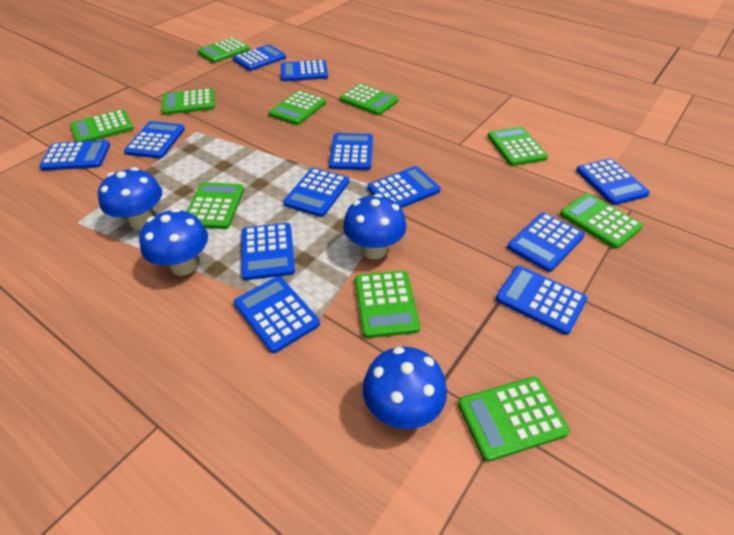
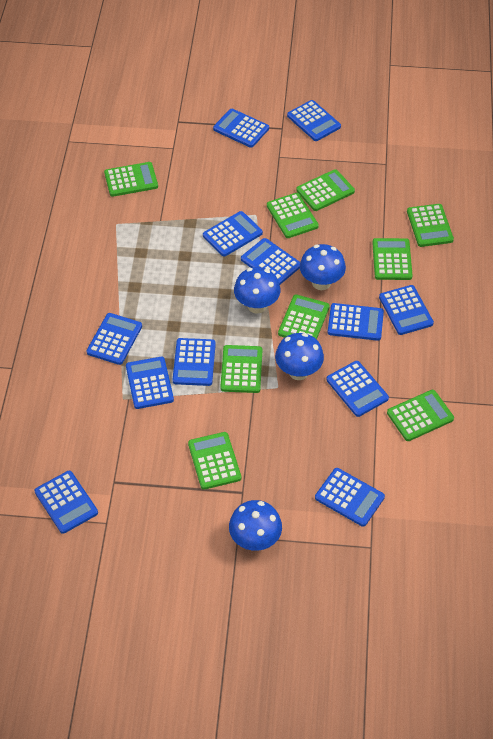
green calculator: 10 -> 9

